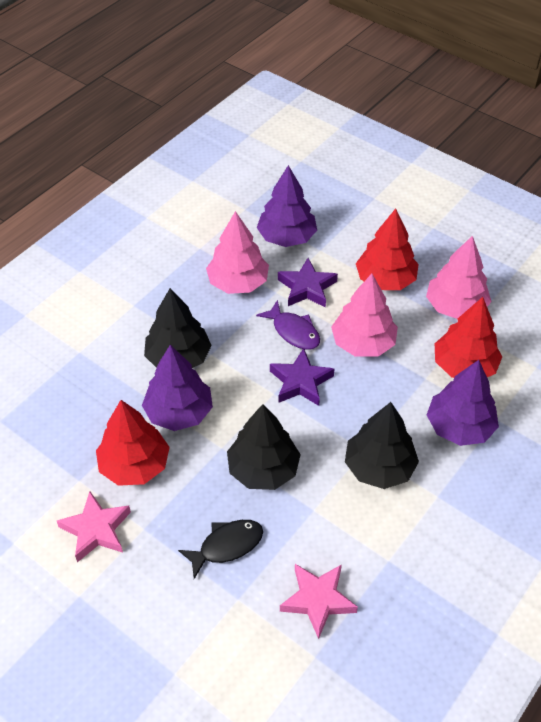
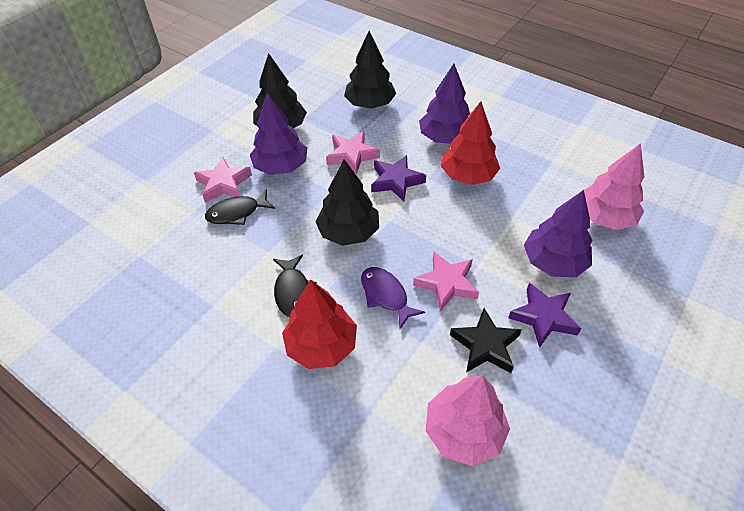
black fish: 1 -> 2
black star: 0 -> 1
pink star: 2 -> 3
pink tree: 3 -> 2
red tree: 3 -> 2

